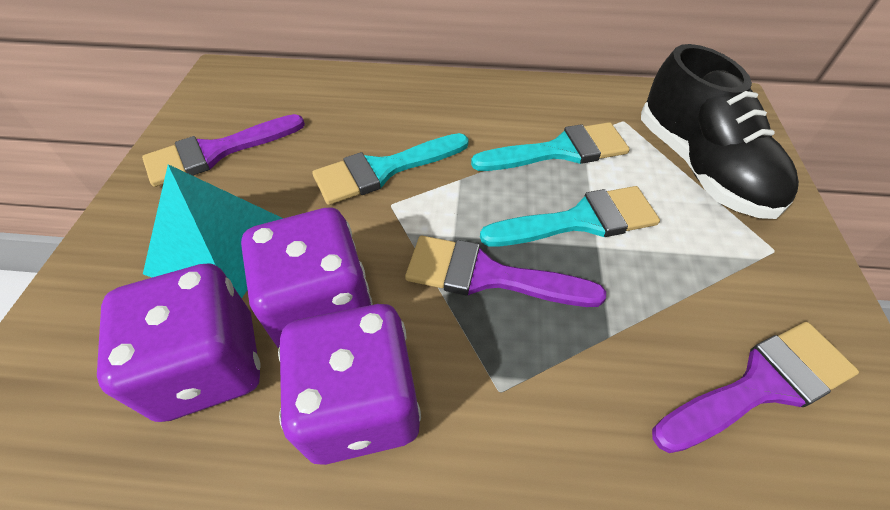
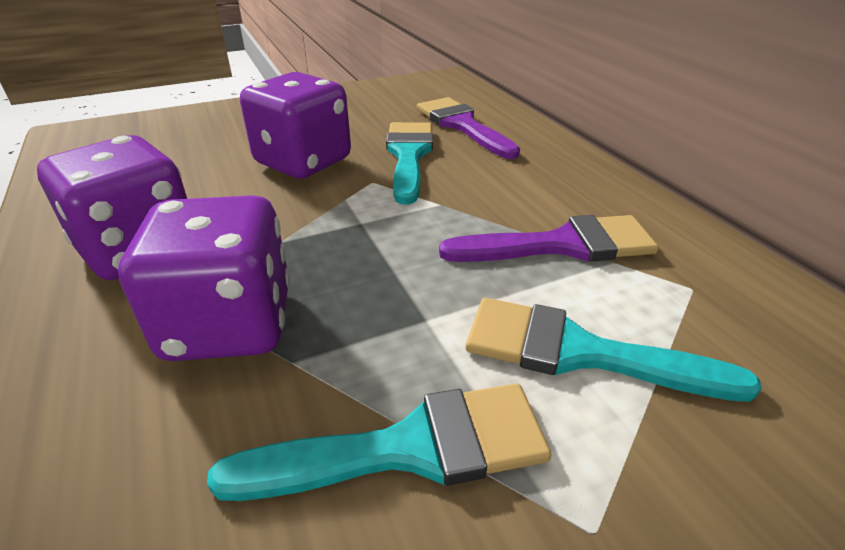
black shoe: 1 -> 0
purple brush: 3 -> 2
turquoise pyramid: 1 -> 0

